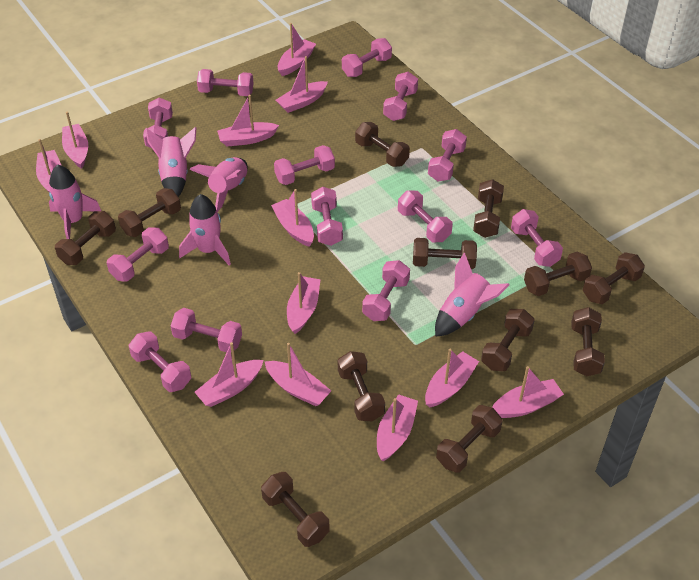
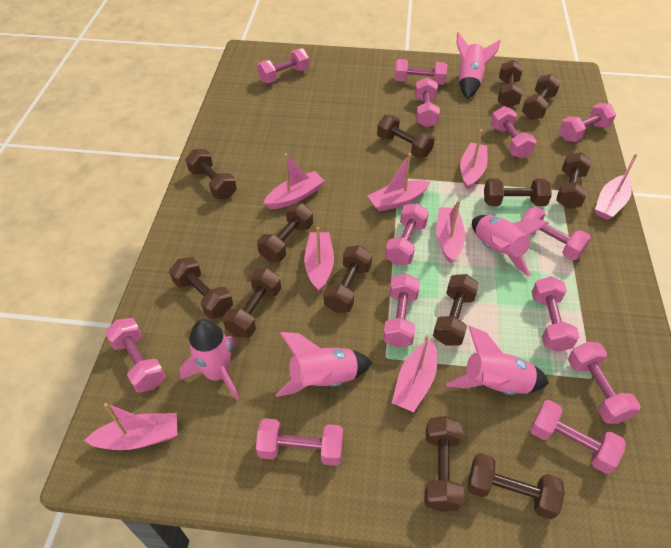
brown dumbbell: 12 -> 13
pink boat: 12 -> 8

